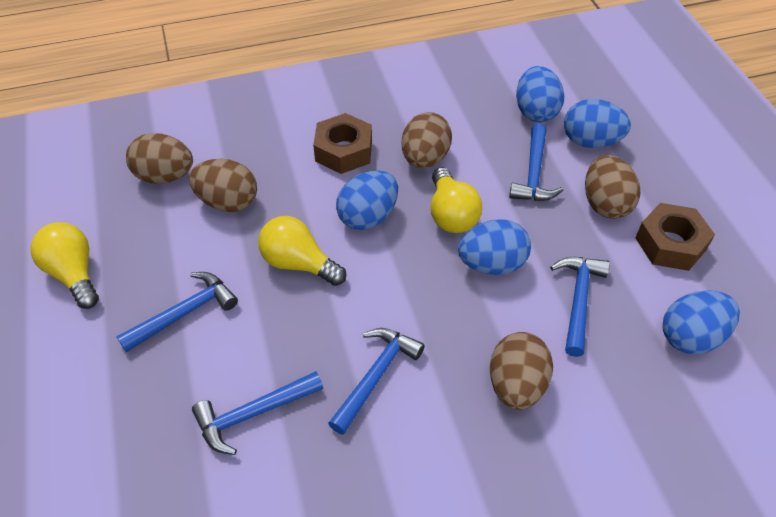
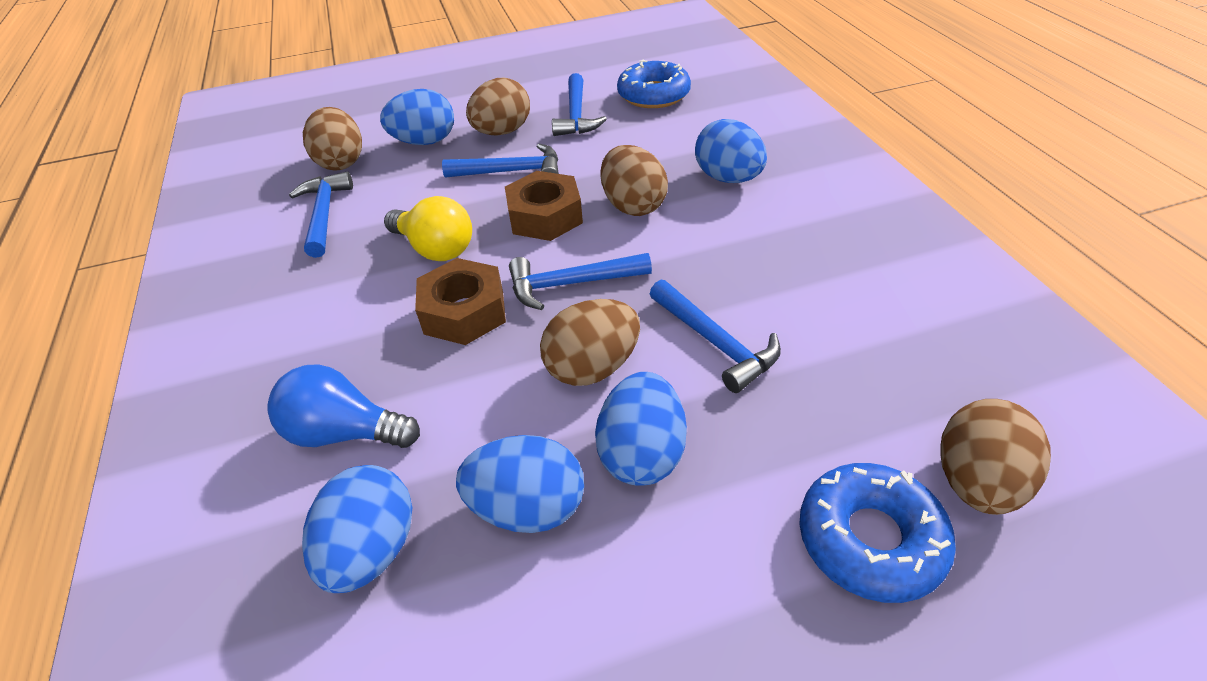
blue donut: 0 -> 2
blue light bulb: 0 -> 1
yellow light bulb: 3 -> 1

